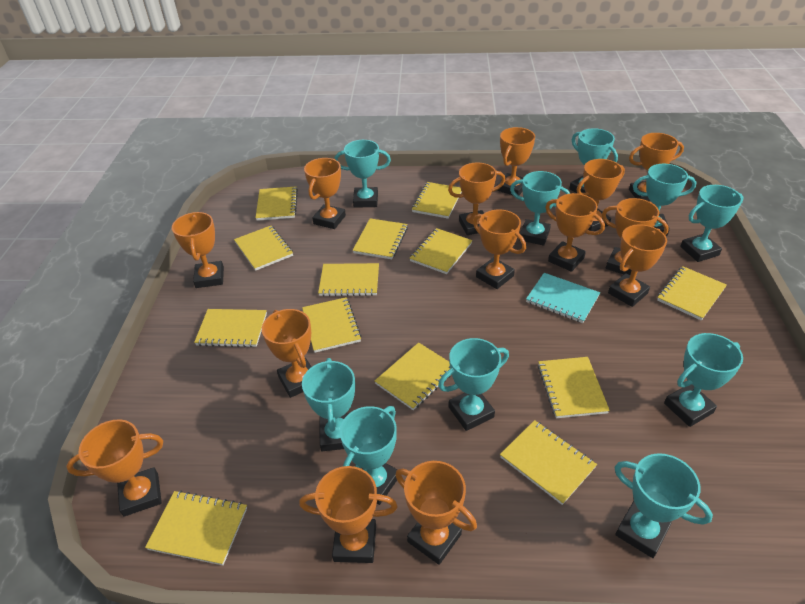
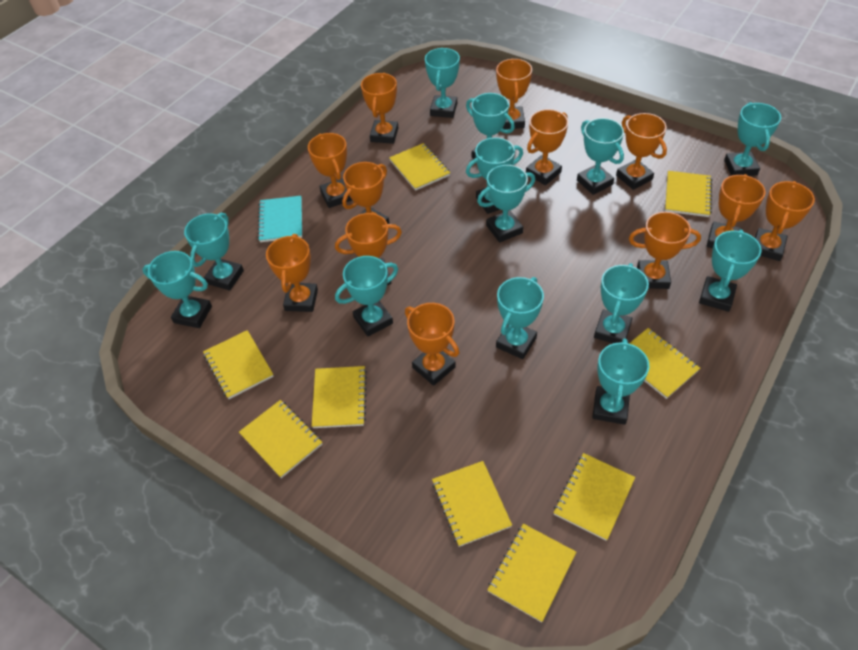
orange trophy: 14 -> 12
turquoise trophy: 10 -> 13
yellow notebook: 13 -> 9

